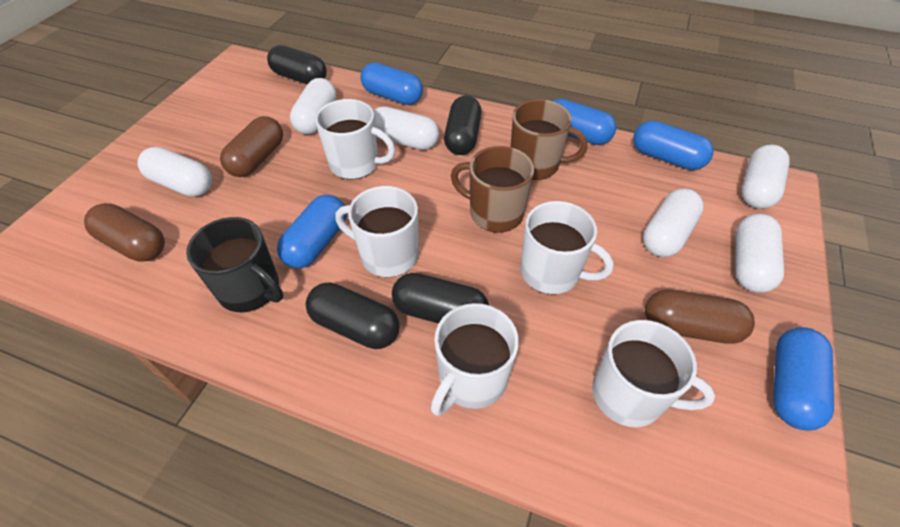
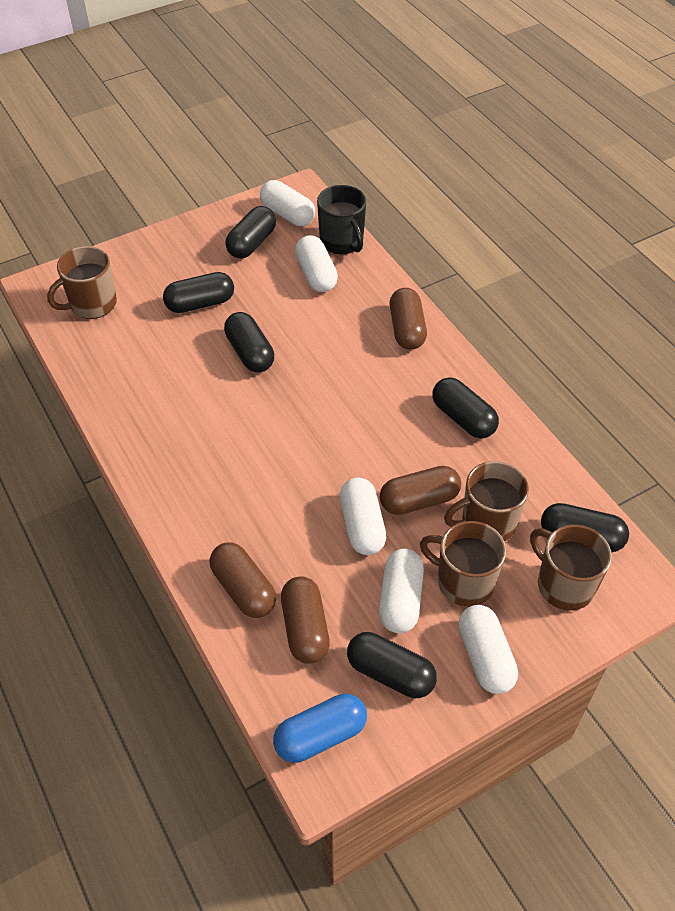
black capsule: 4 -> 6
blue capsule: 5 -> 1
brown capsule: 3 -> 4
brown mug: 2 -> 4
white capsule: 6 -> 5
white mug: 5 -> 0

